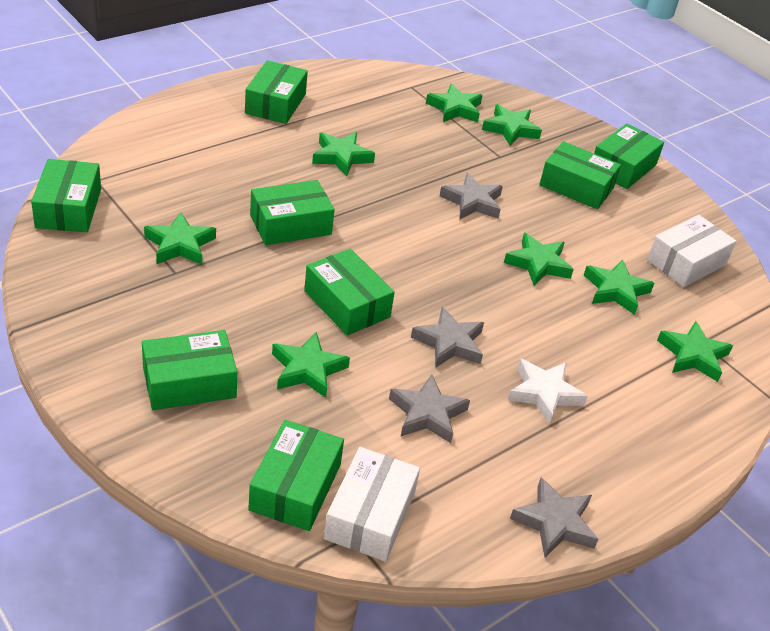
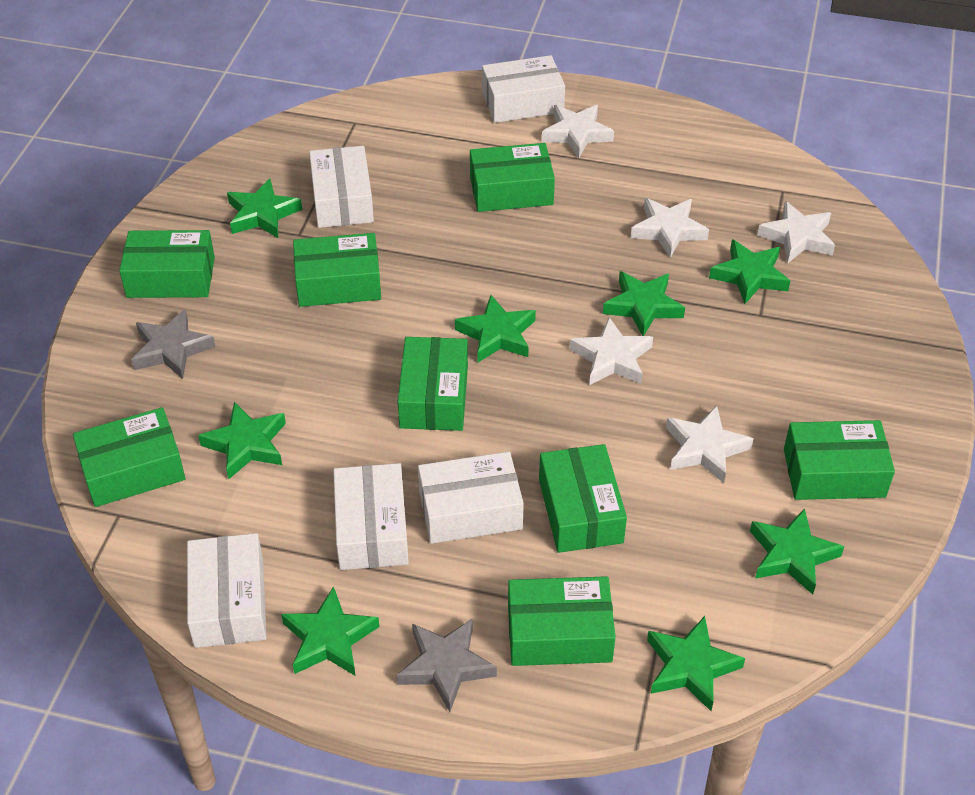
grey star: 4 -> 2
white box: 2 -> 5
white star: 1 -> 5

